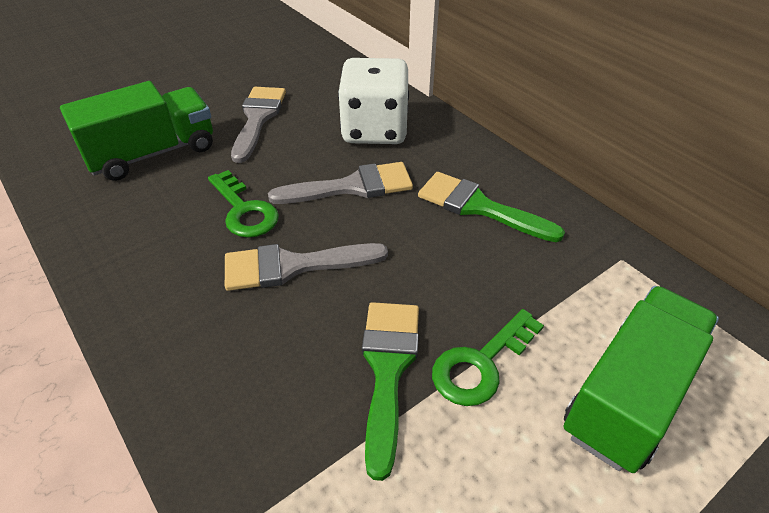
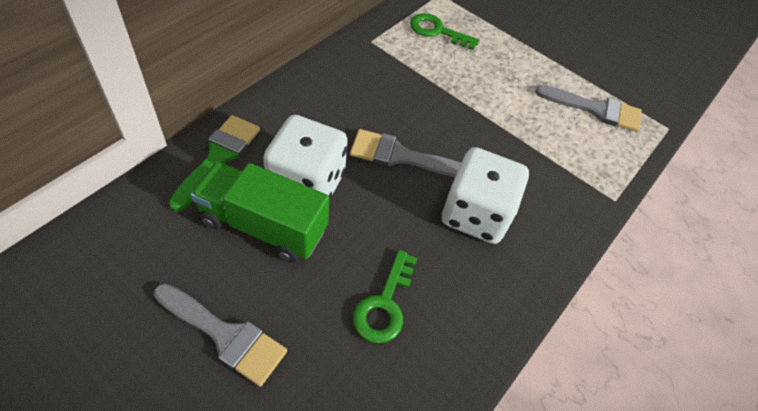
green brush: 2 -> 1
green truck: 2 -> 1
white dice: 1 -> 2

